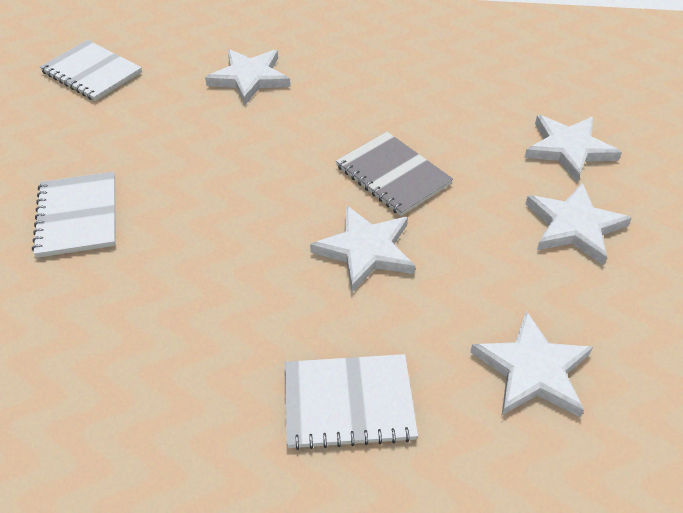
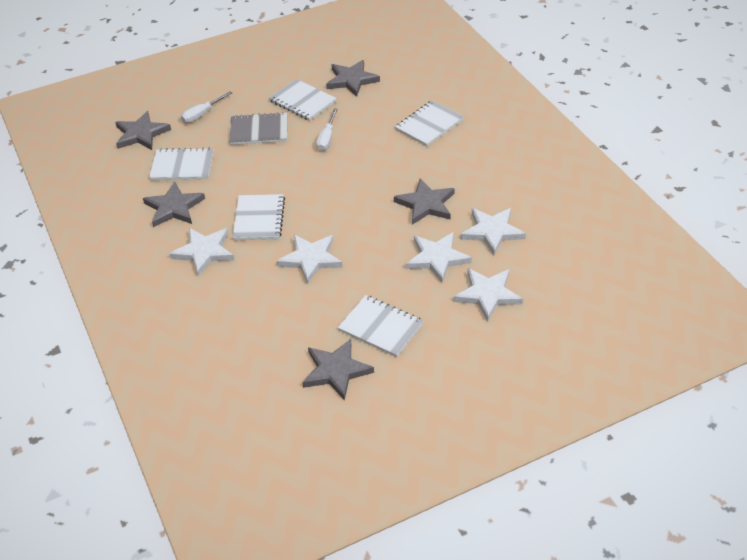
grey star: 0 -> 5
white notebook: 3 -> 5
white screwdriver: 0 -> 2

